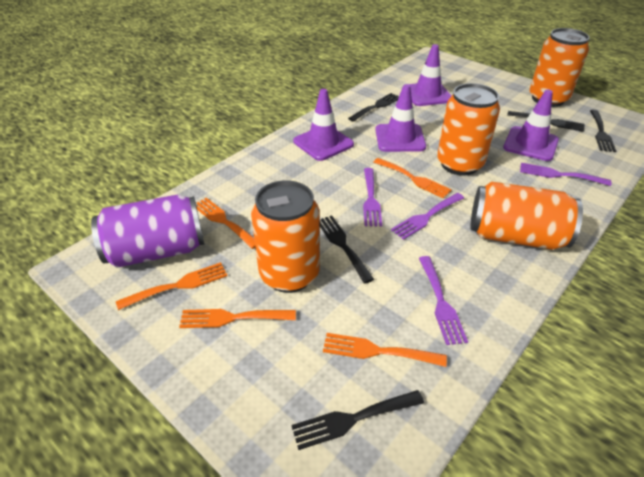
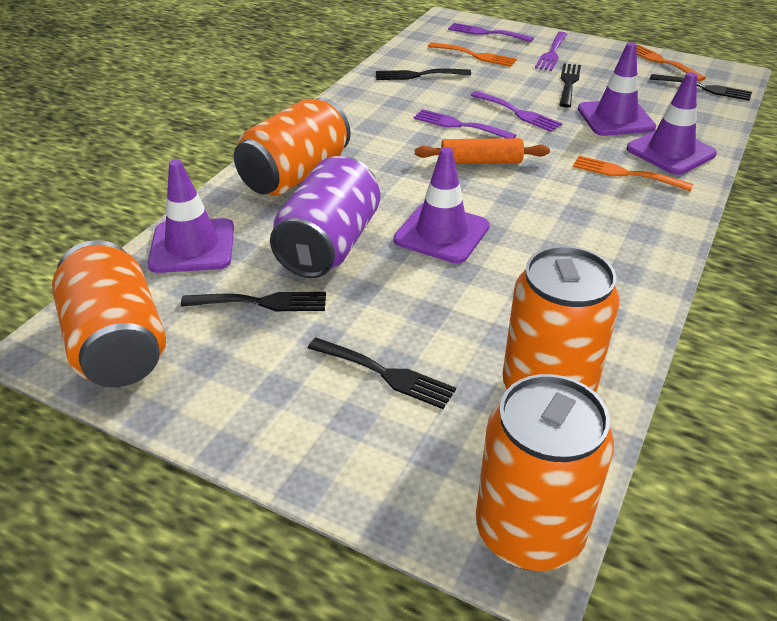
orange fork: 5 -> 3
orange rolling pin: 0 -> 1

